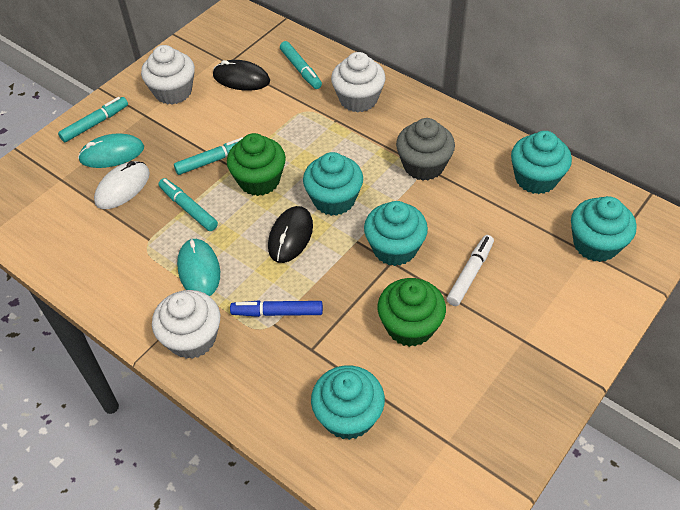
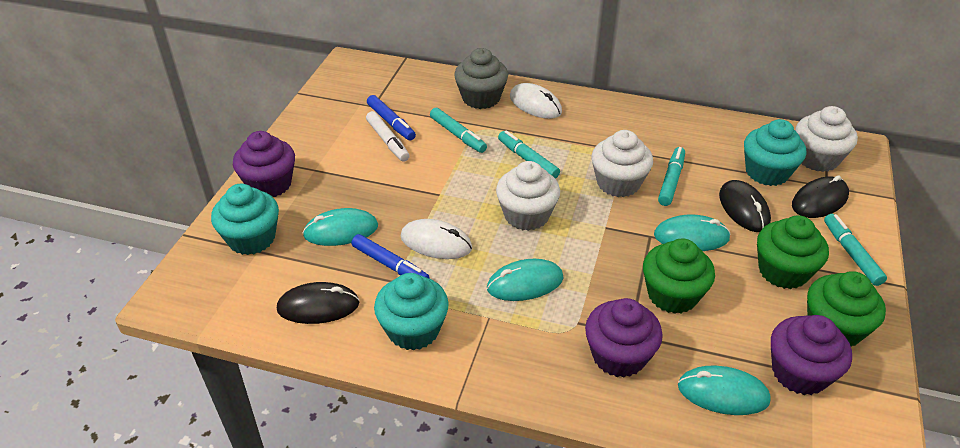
black mouse: 2 -> 3
blue marker: 1 -> 2
green cupcake: 2 -> 3
purple cupcake: 0 -> 3
turquoise cupcake: 5 -> 3
turquoise mouse: 2 -> 4
white mouse: 1 -> 2

